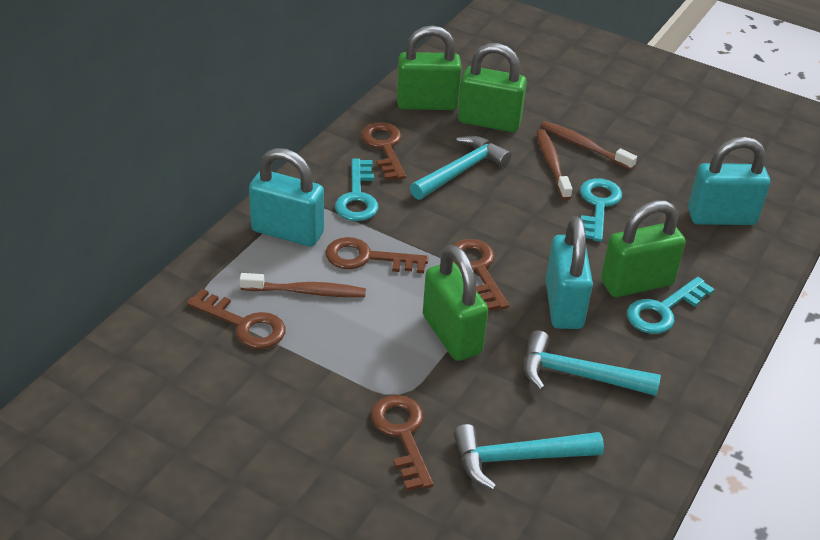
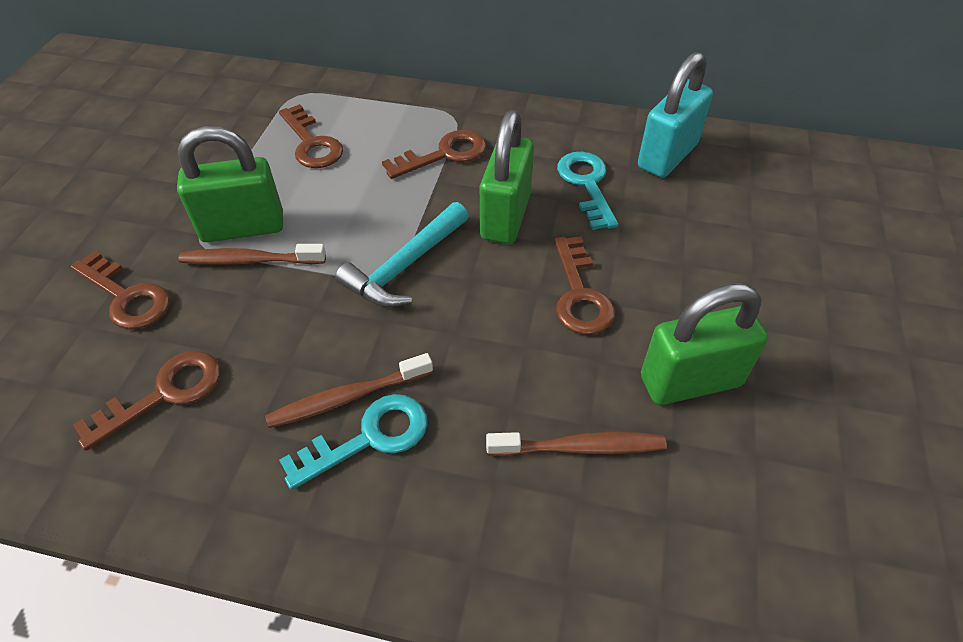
green padlock: 4 -> 3
turquoise hammer: 3 -> 1
turquoise key: 3 -> 2
turquoise padlock: 3 -> 1

